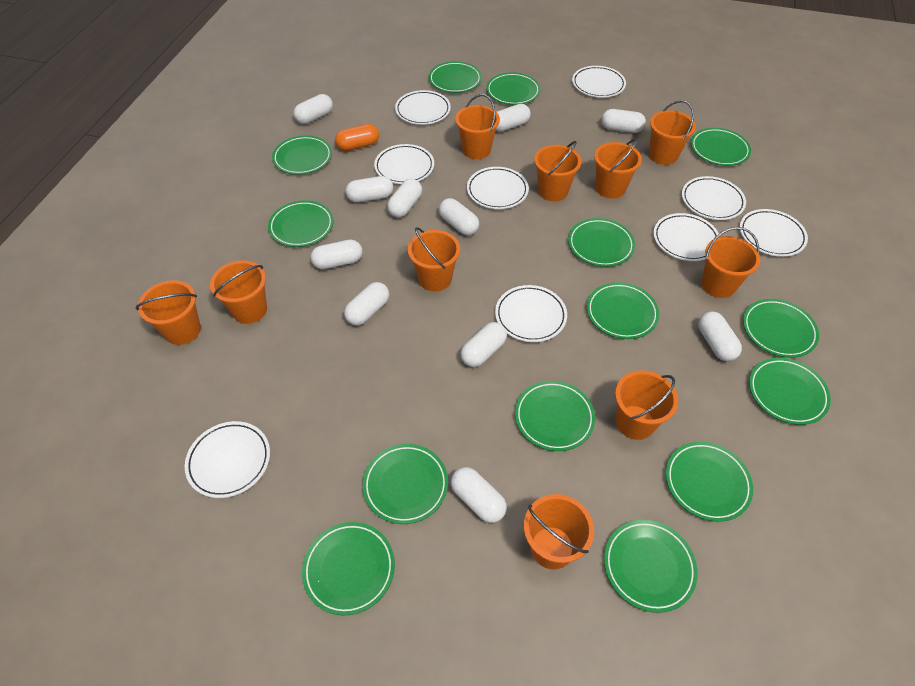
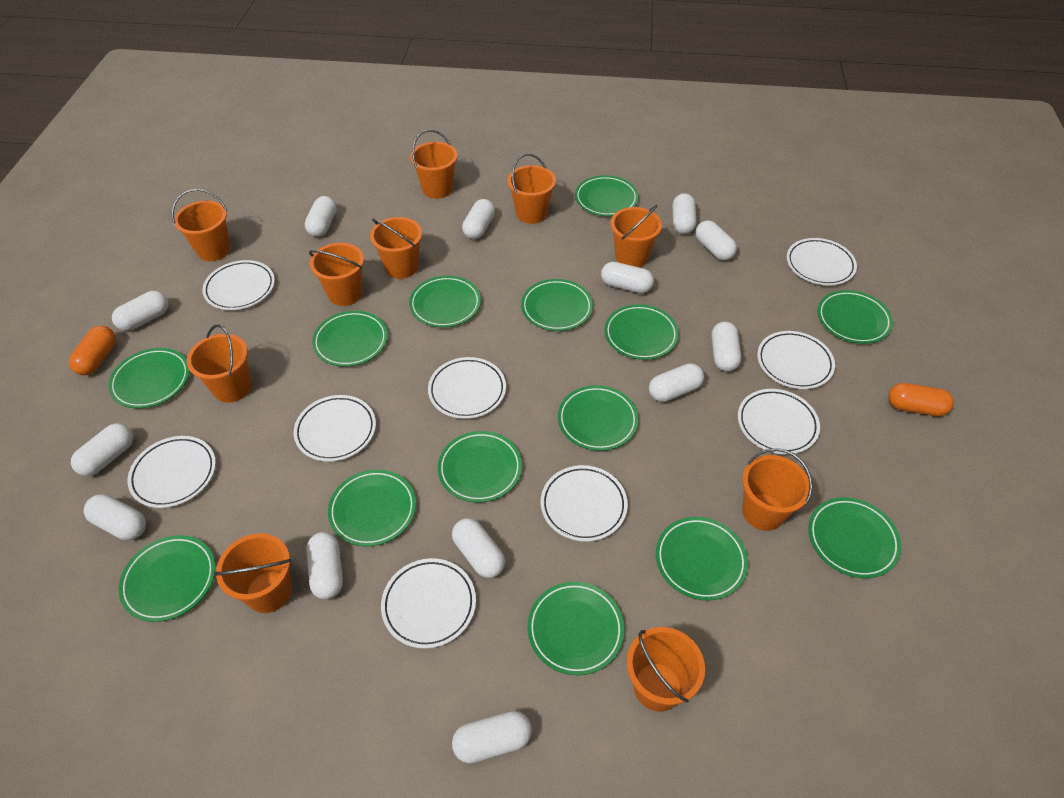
orange capsule: 1 -> 2
white capsule: 11 -> 13

